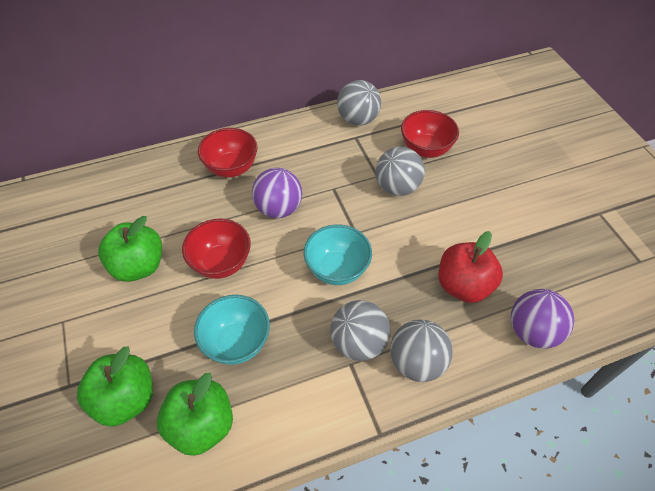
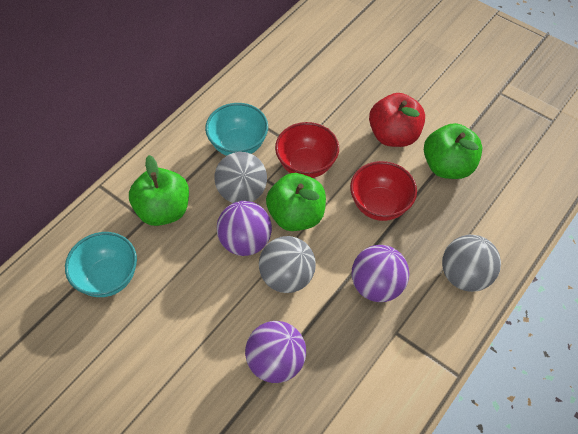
grey ball: 4 -> 3
purple ball: 2 -> 3
red bowl: 3 -> 2

